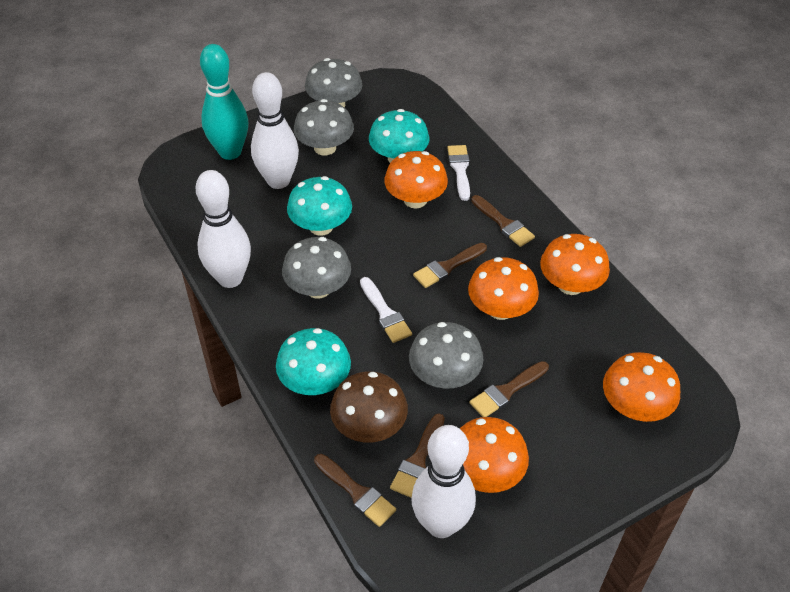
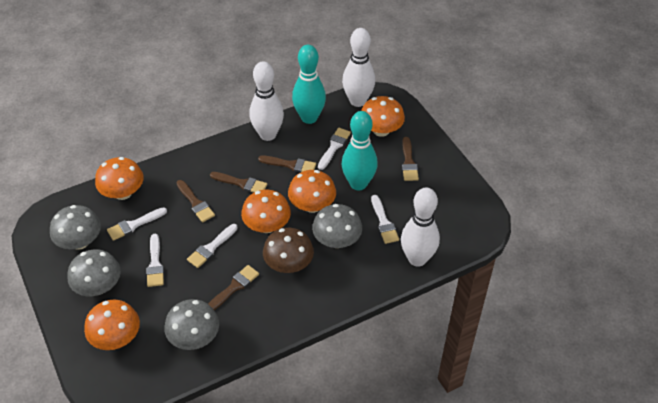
turquoise bowling pin: 1 -> 2
turquoise mushroom: 3 -> 0
white brush: 2 -> 5

